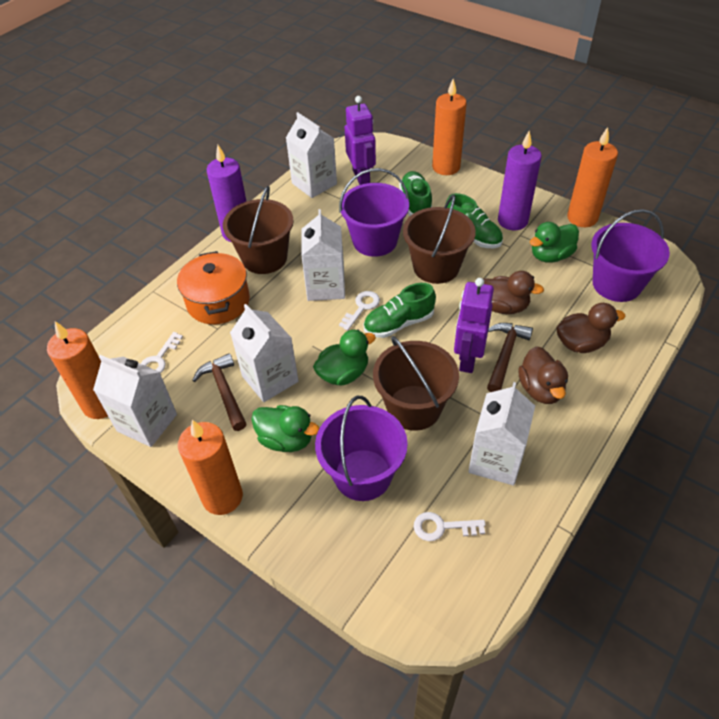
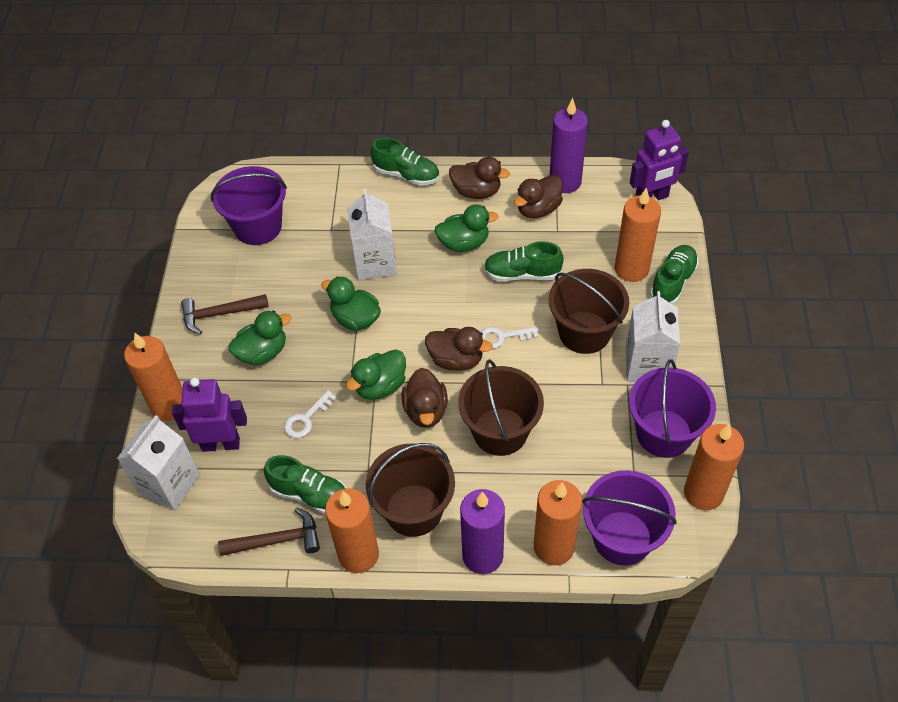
brown duck: 3 -> 4
green duck: 3 -> 4
green shoe: 3 -> 4
orange candle: 4 -> 5
orange pot: 1 -> 0
white carton: 5 -> 3
white key: 3 -> 2

